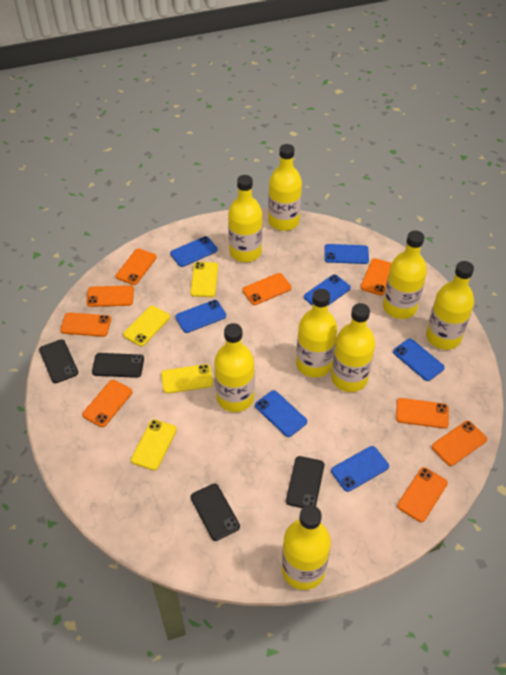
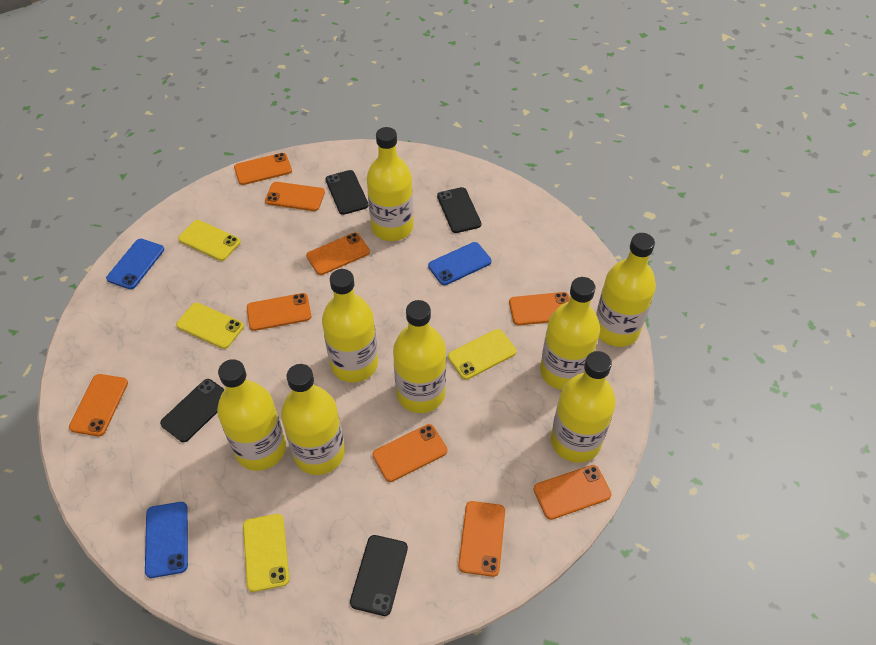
blue phone: 7 -> 3

